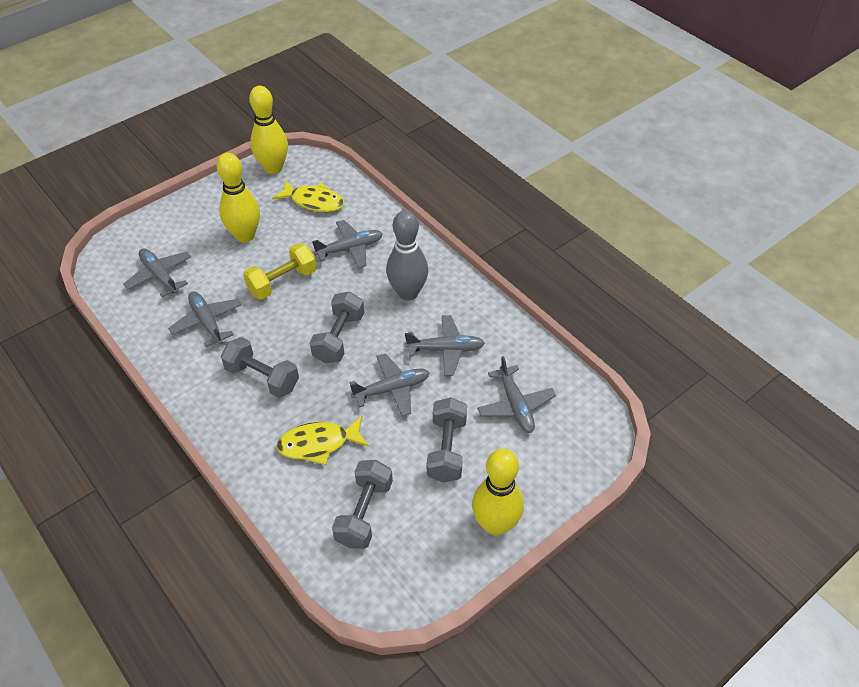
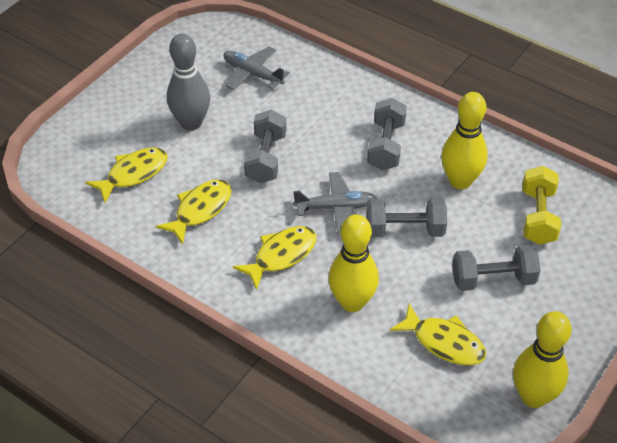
grey plane: 6 -> 2
yellow fish: 2 -> 4

